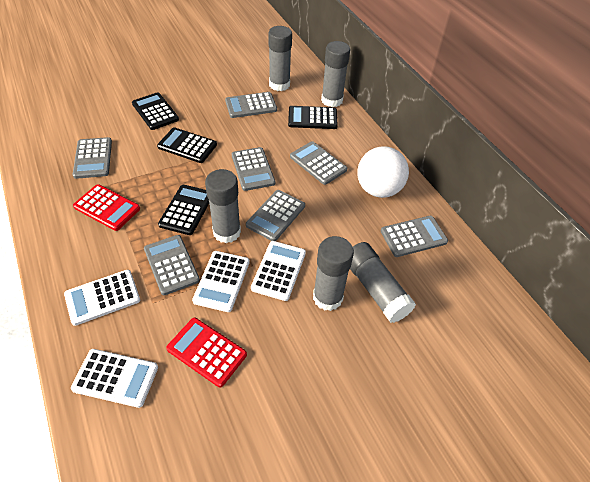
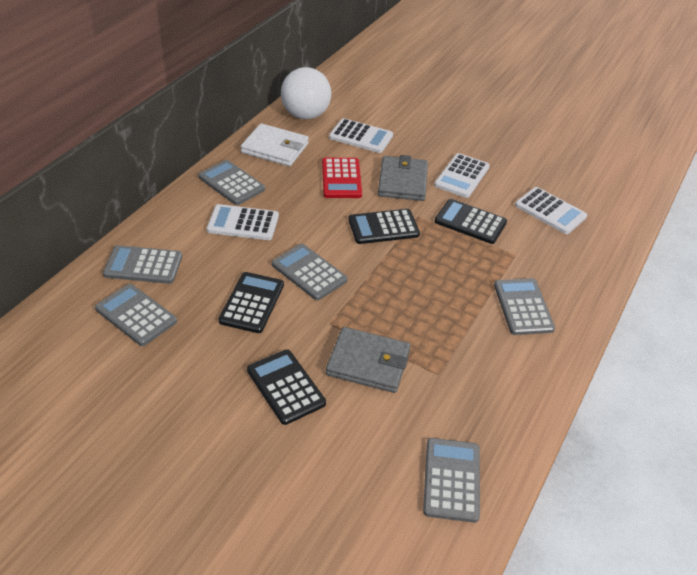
grey calculator: 7 -> 6
grey glue stick: 5 -> 0
grey wallet: 0 -> 2
red calculator: 2 -> 1
white wallet: 0 -> 1

